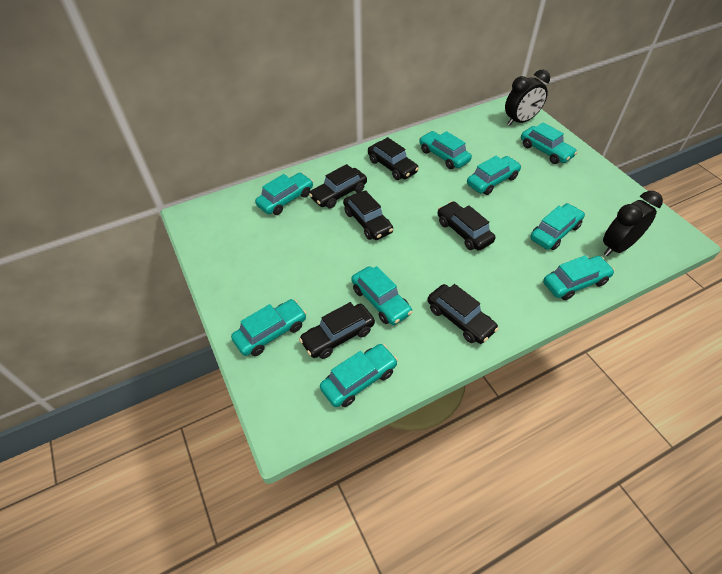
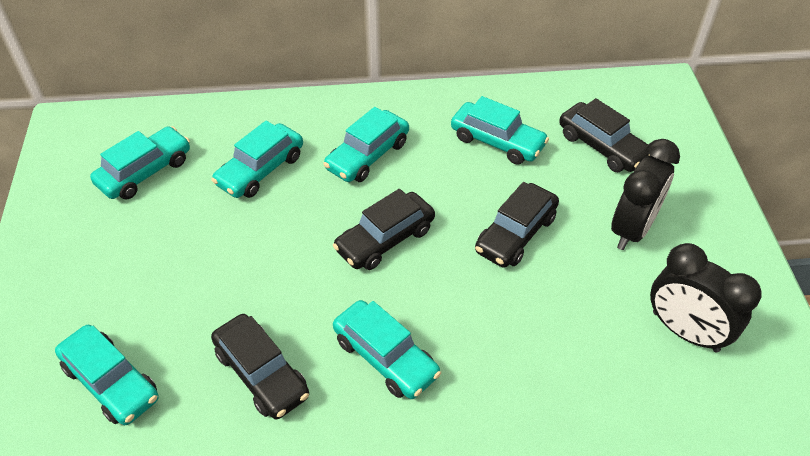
black car: 6 -> 4
turquoise car: 9 -> 6

